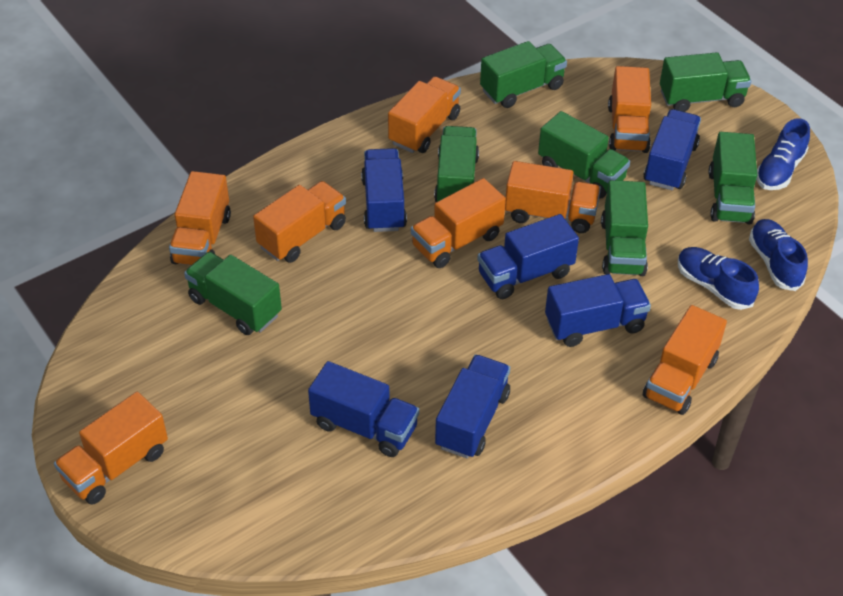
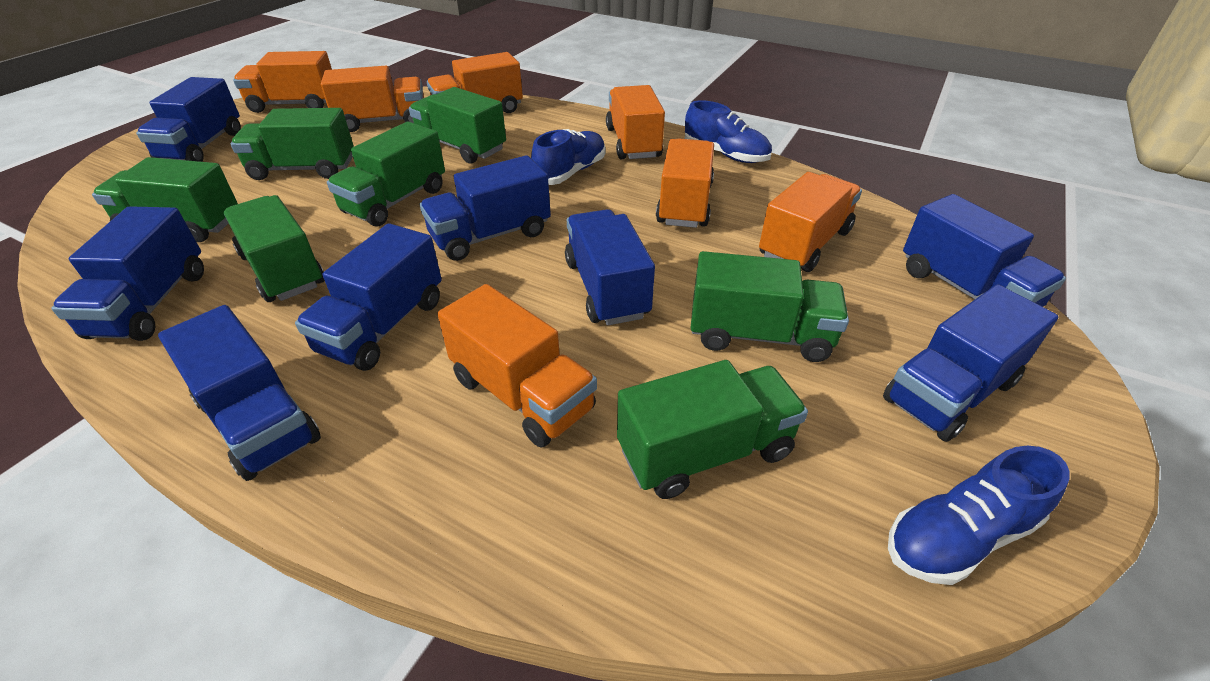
blue truck: 6 -> 8
orange truck: 8 -> 7

